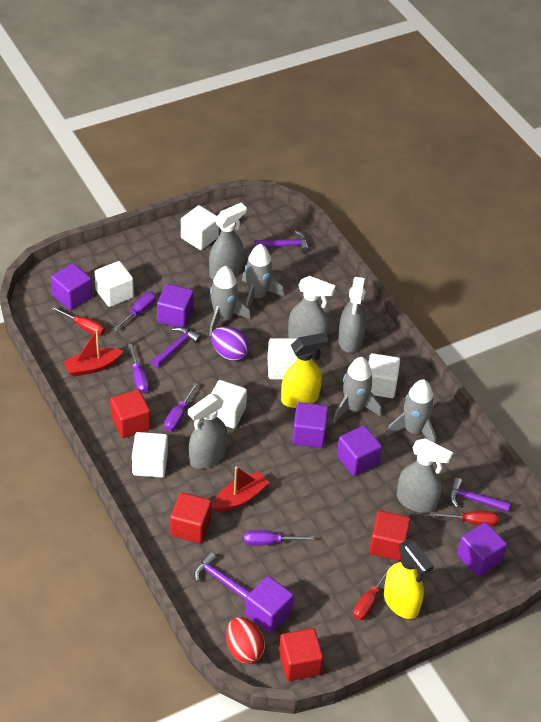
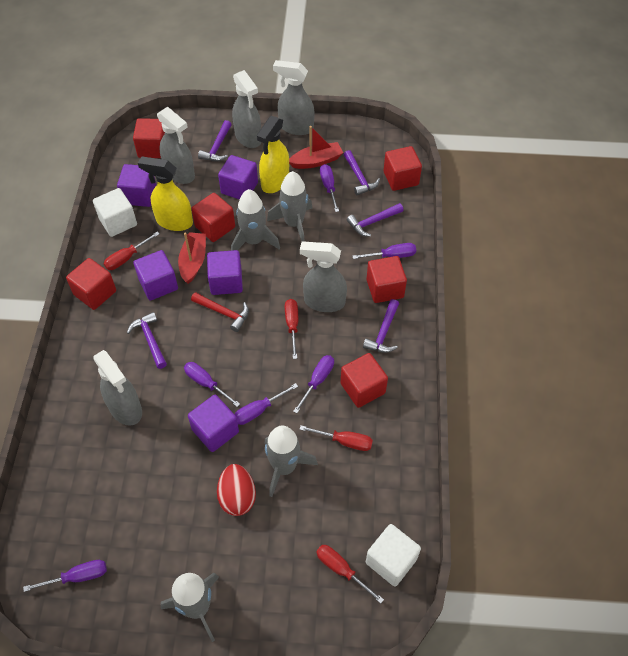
purple cube: 6 -> 5
purple egg: 1 -> 0
purple hammer: 4 -> 5
purple screwdriver: 4 -> 6
red cube: 4 -> 6
red hammer: 0 -> 1
red screwdriver: 3 -> 4
white cube: 6 -> 2

